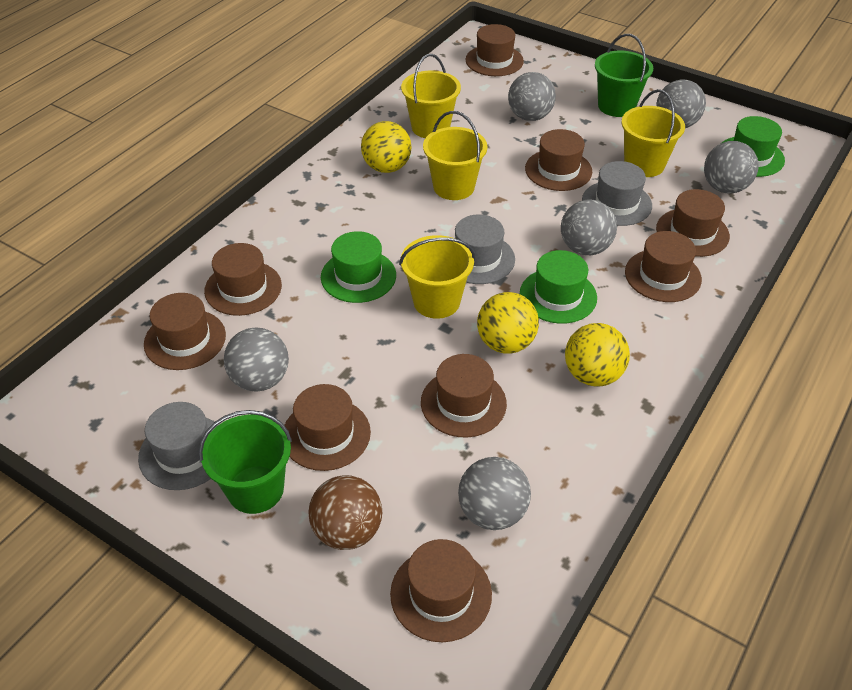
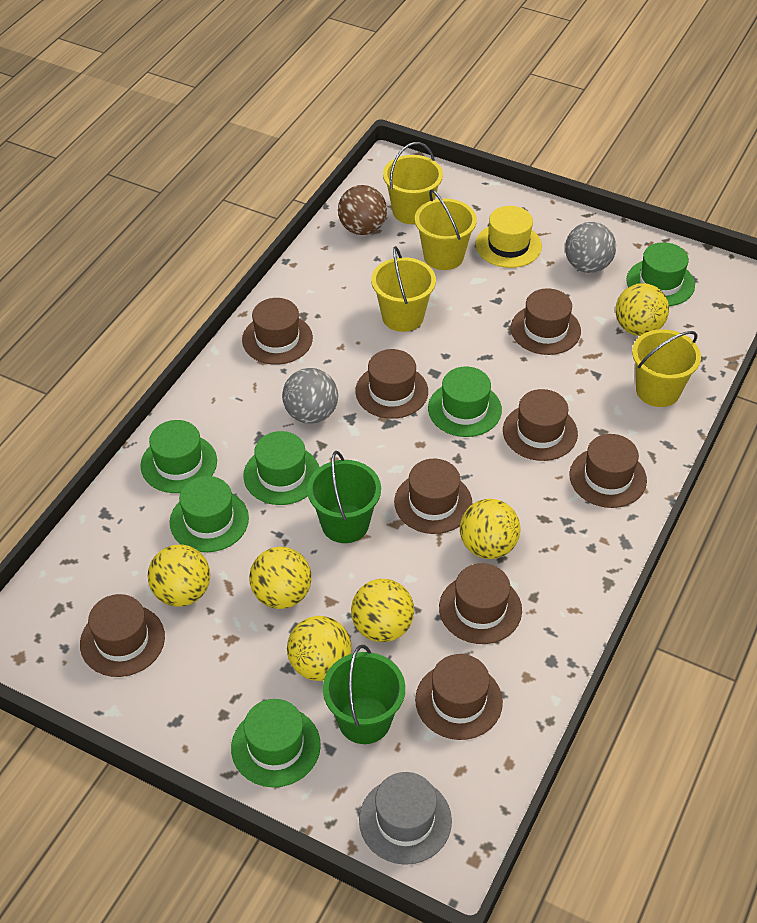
green hat: 3 -> 6
grey ball: 6 -> 2
grey hat: 3 -> 1
yellow ball: 3 -> 6
yellow hat: 0 -> 1

